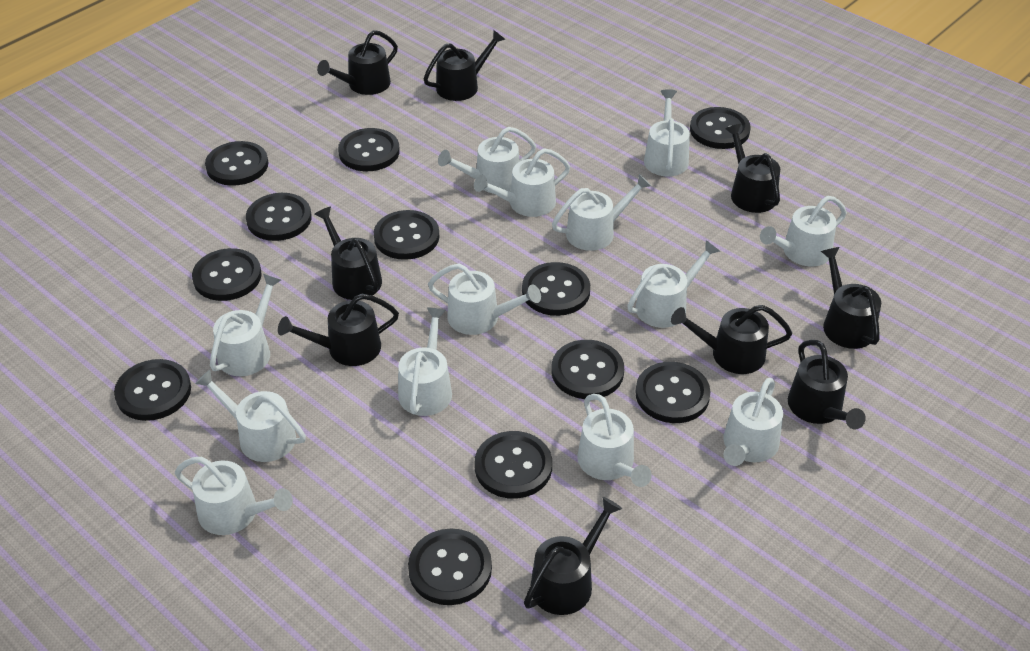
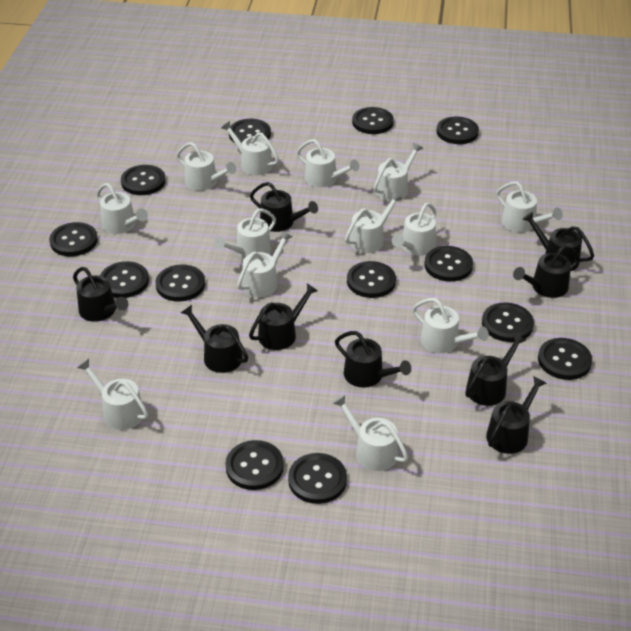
black button: 12 -> 13

